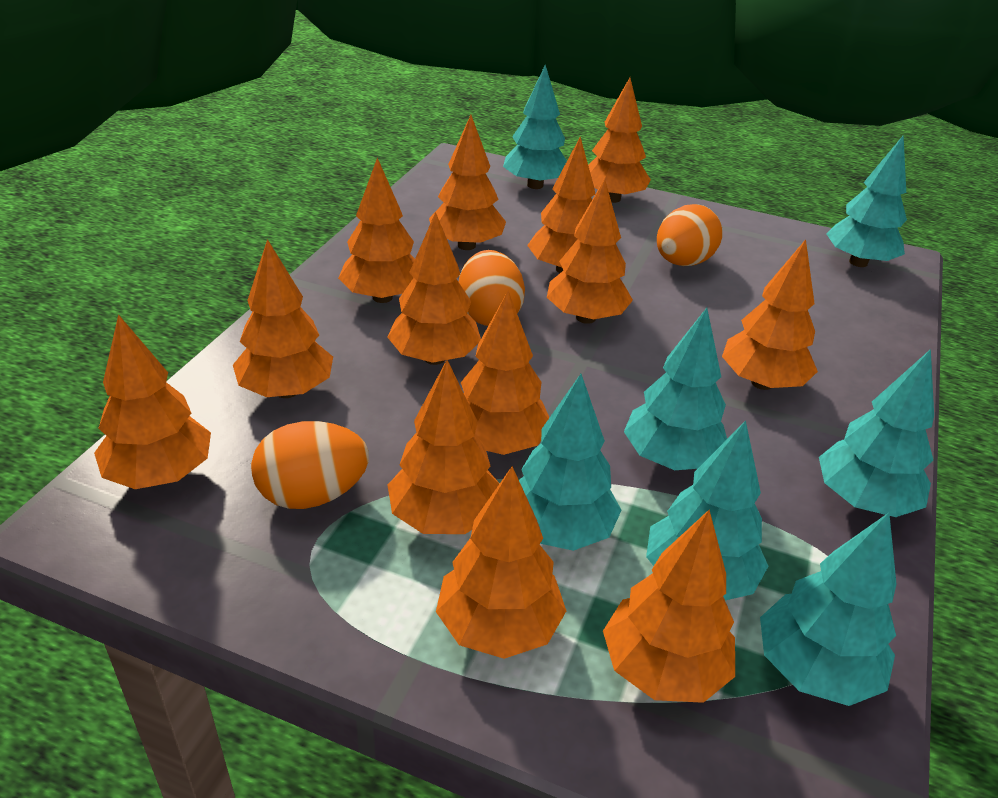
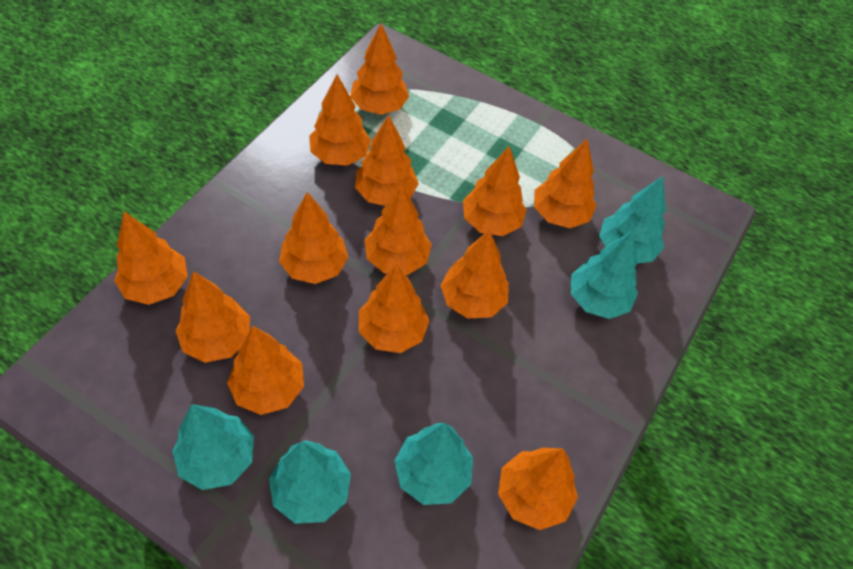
orange egg: 3 -> 0
turquoise tree: 7 -> 5

